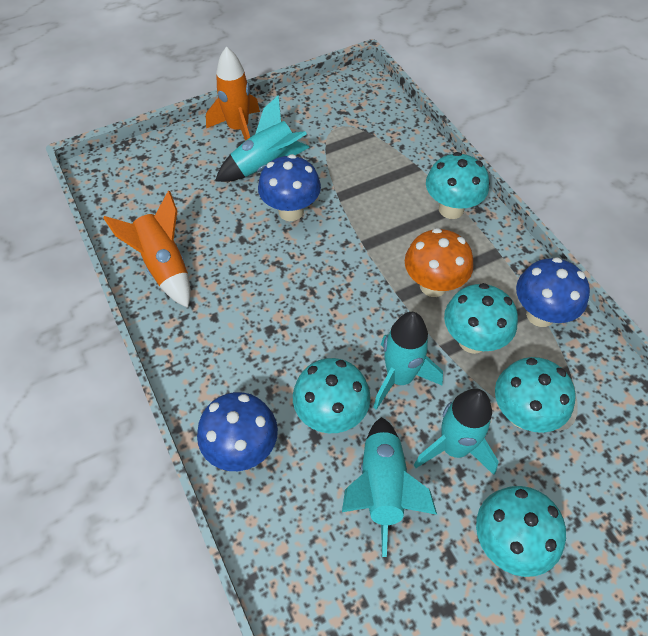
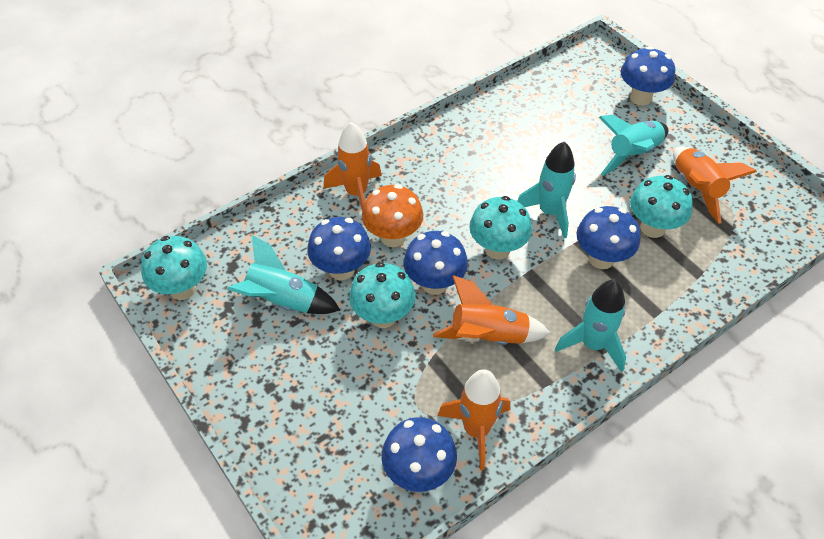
blue mushroom: 3 -> 5
orange rocket: 2 -> 4
turquoise mushroom: 5 -> 4

